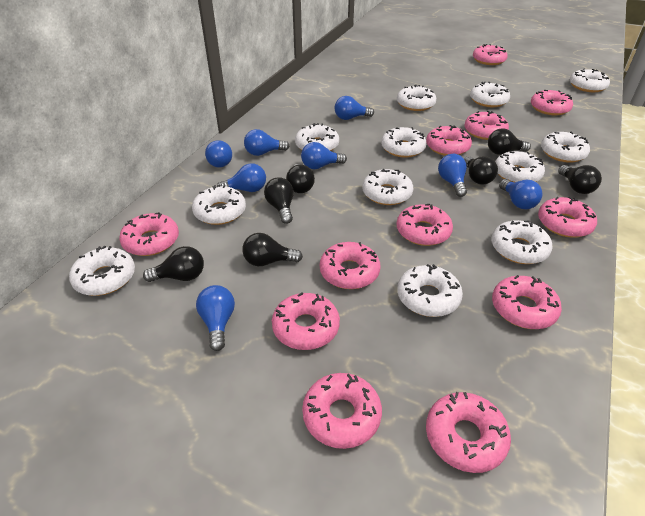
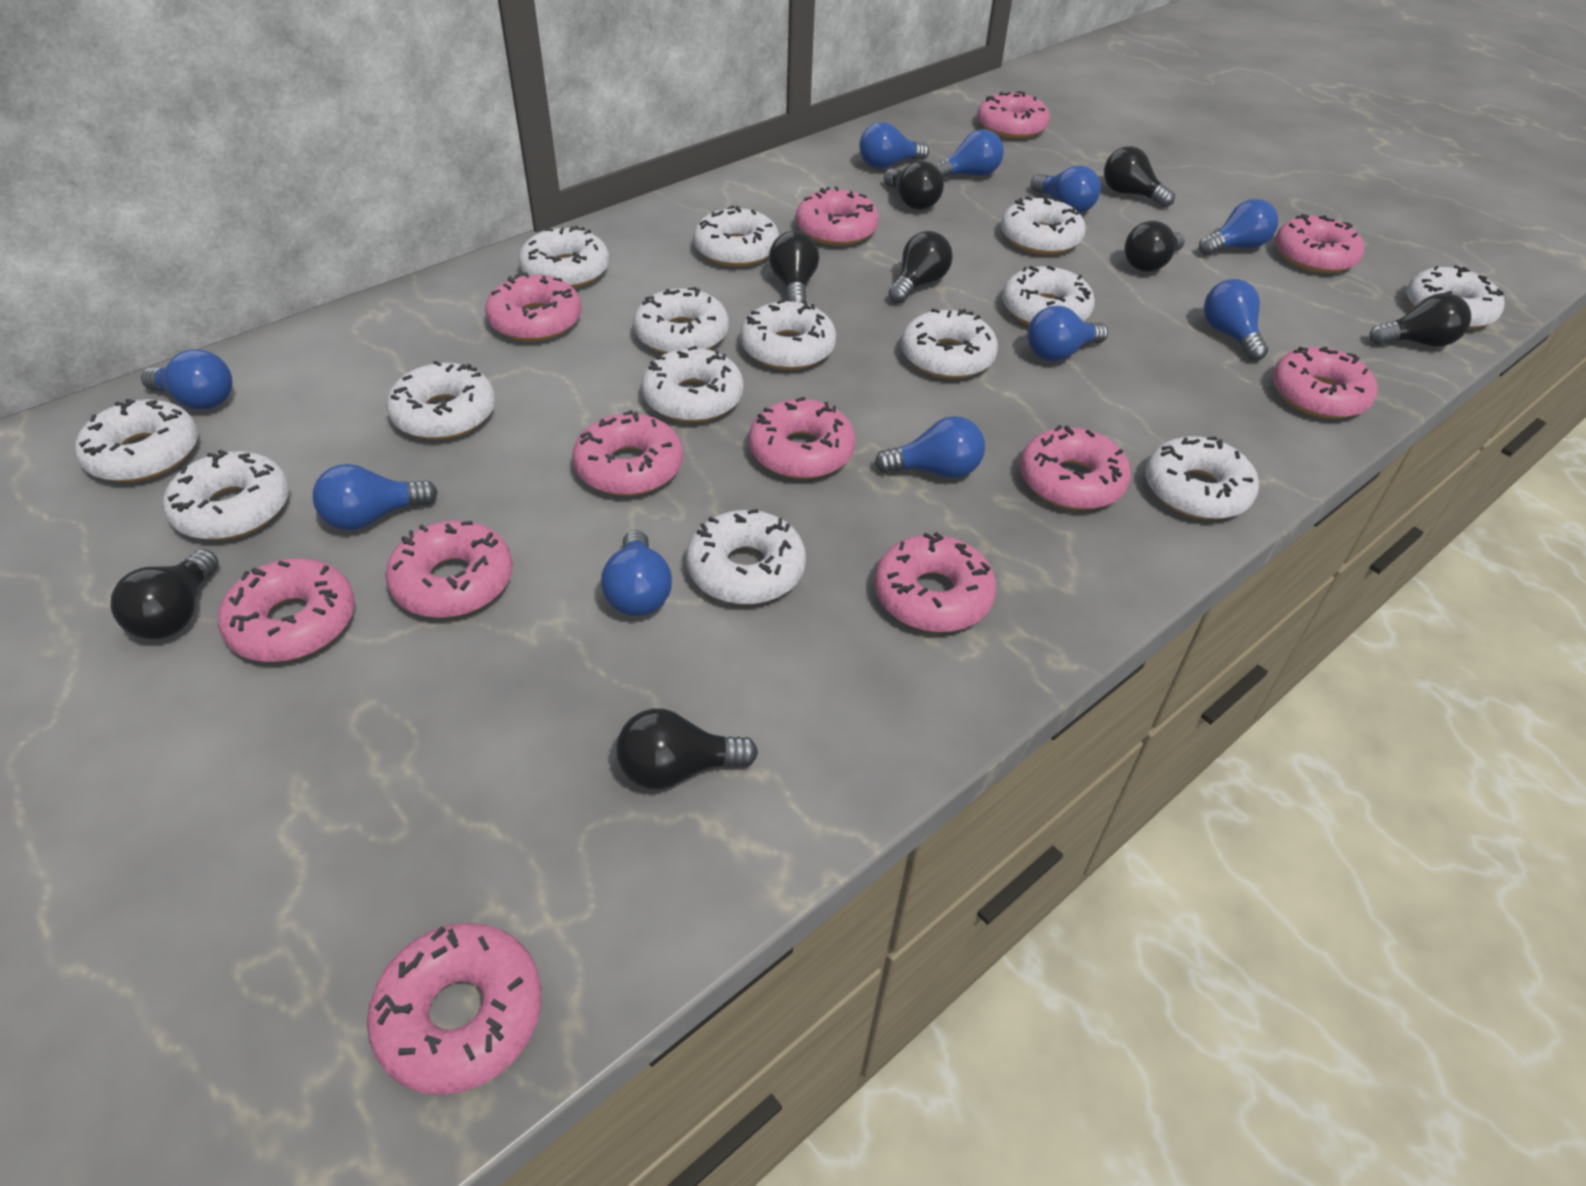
black light bulb: 7 -> 8
blue light bulb: 8 -> 10
white donut: 12 -> 14

